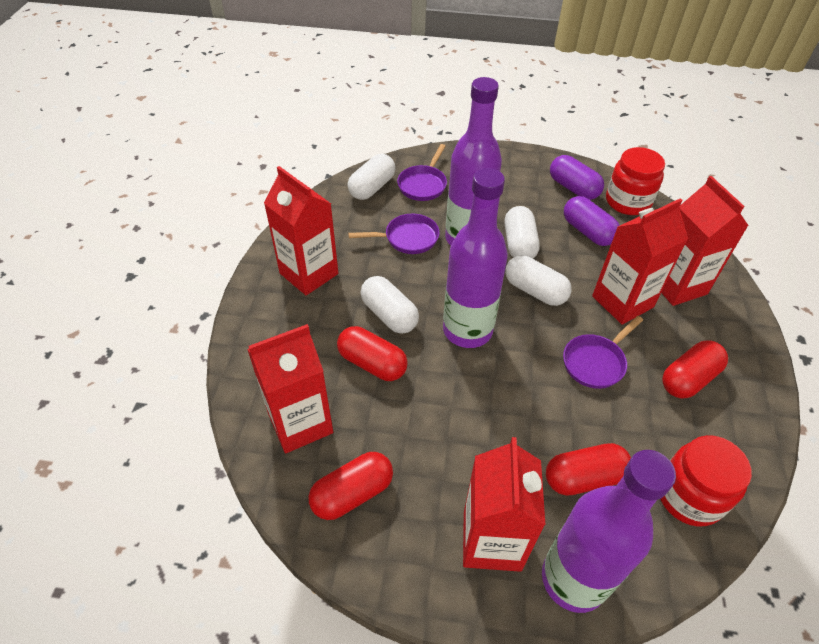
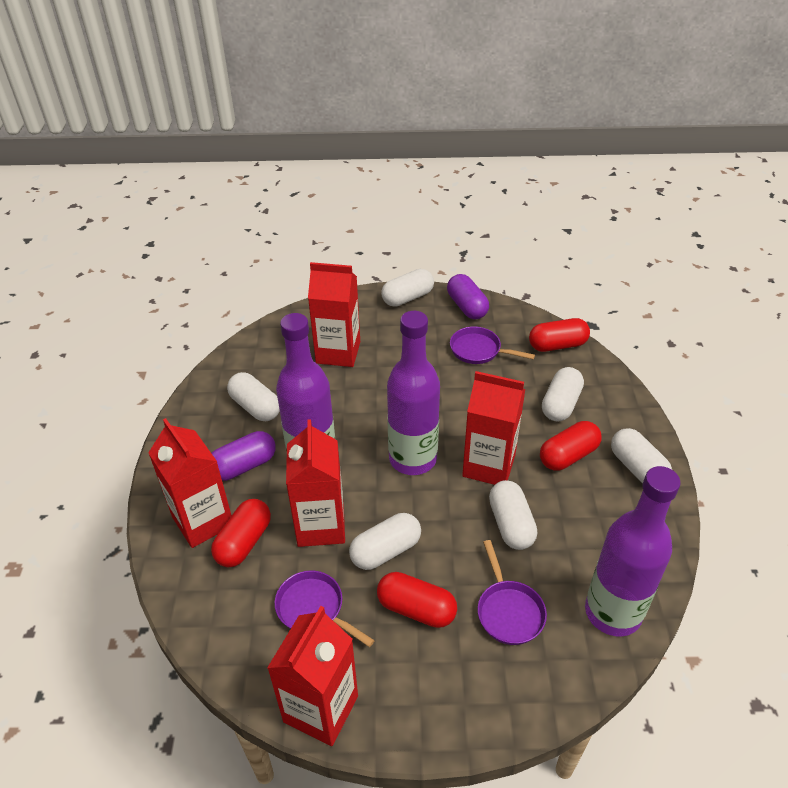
red jar: 2 -> 0
white capsule: 4 -> 6

